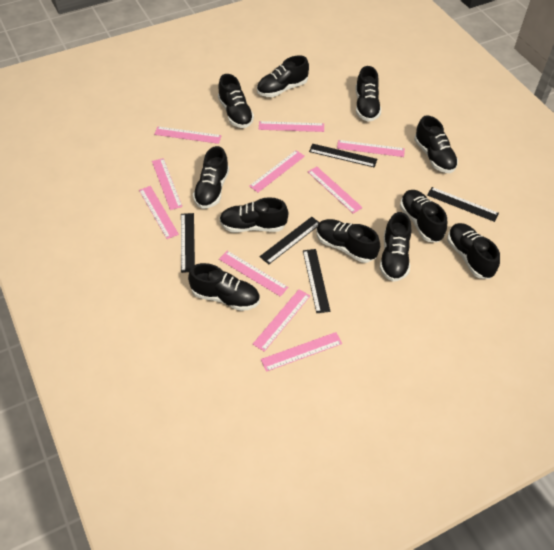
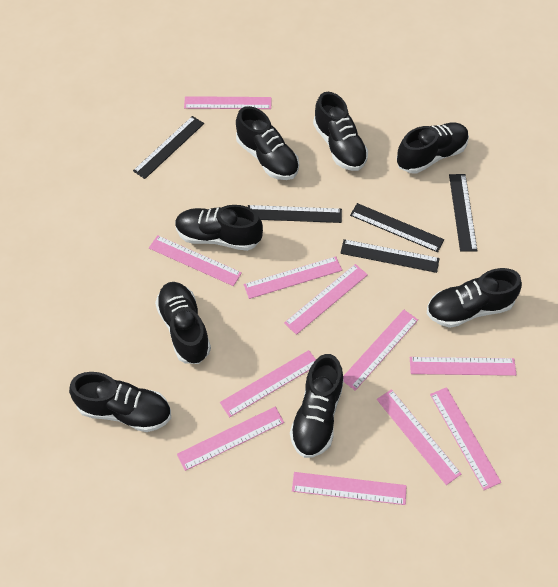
black shoe: 11 -> 8
pink ruler: 10 -> 11

